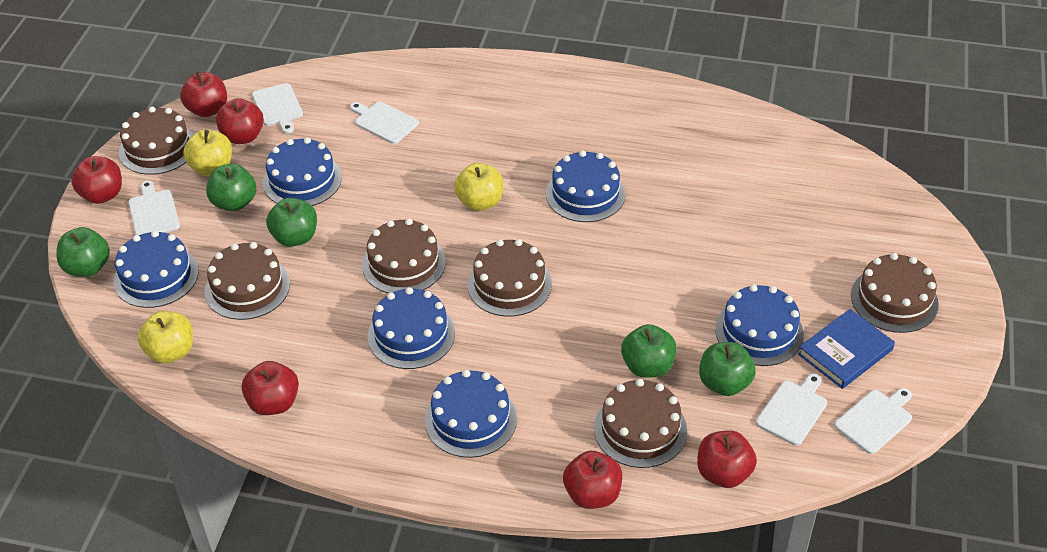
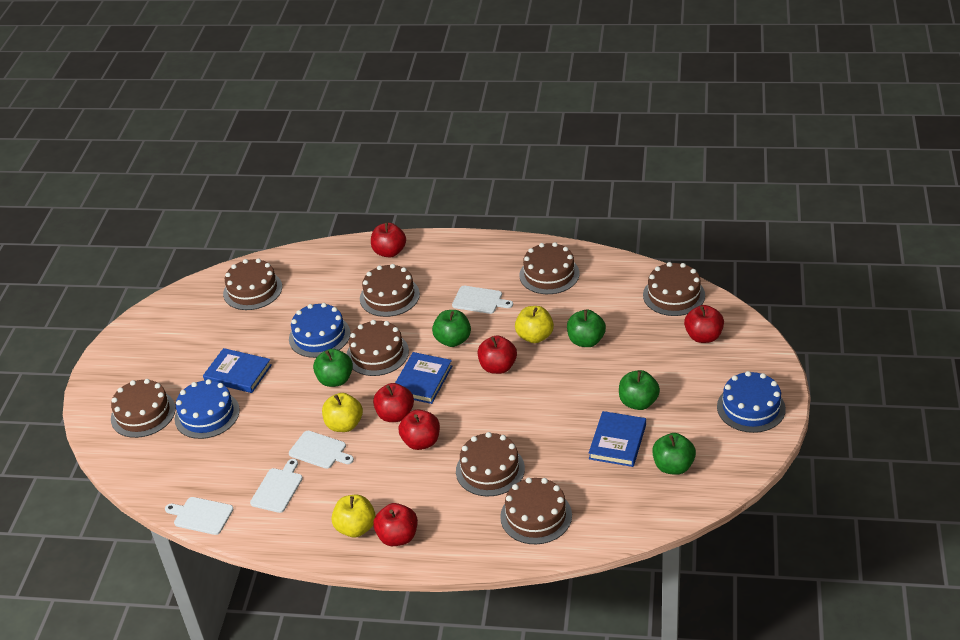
blue book: 1 -> 3
blue cake: 6 -> 3
brown cake: 6 -> 8
white cutting board: 5 -> 4

